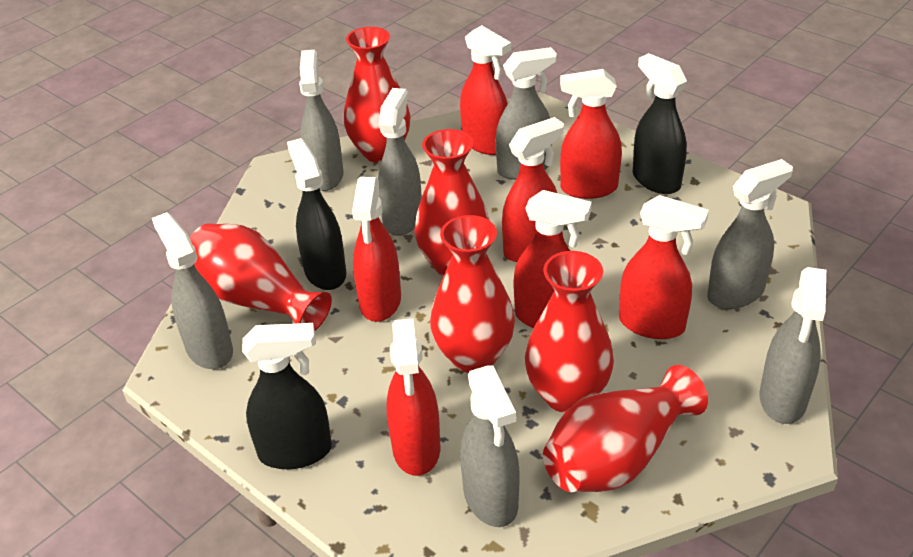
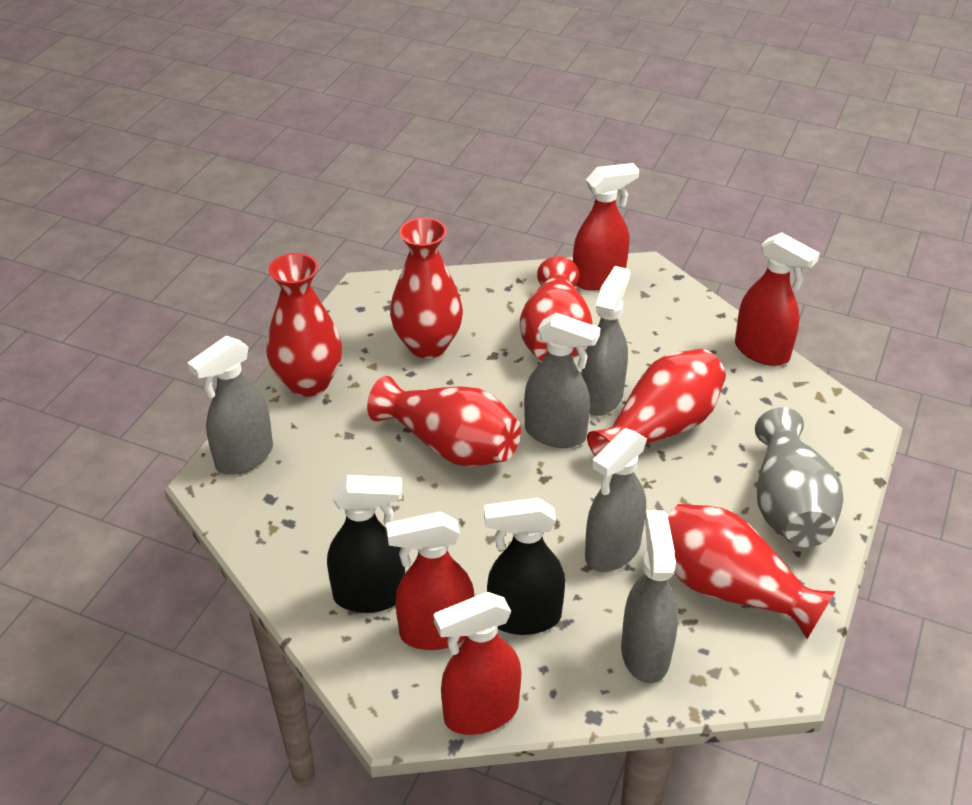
black spray bottle: 3 -> 2
grey spray bottle: 7 -> 5
grey vase: 0 -> 1
red spray bottle: 7 -> 4

